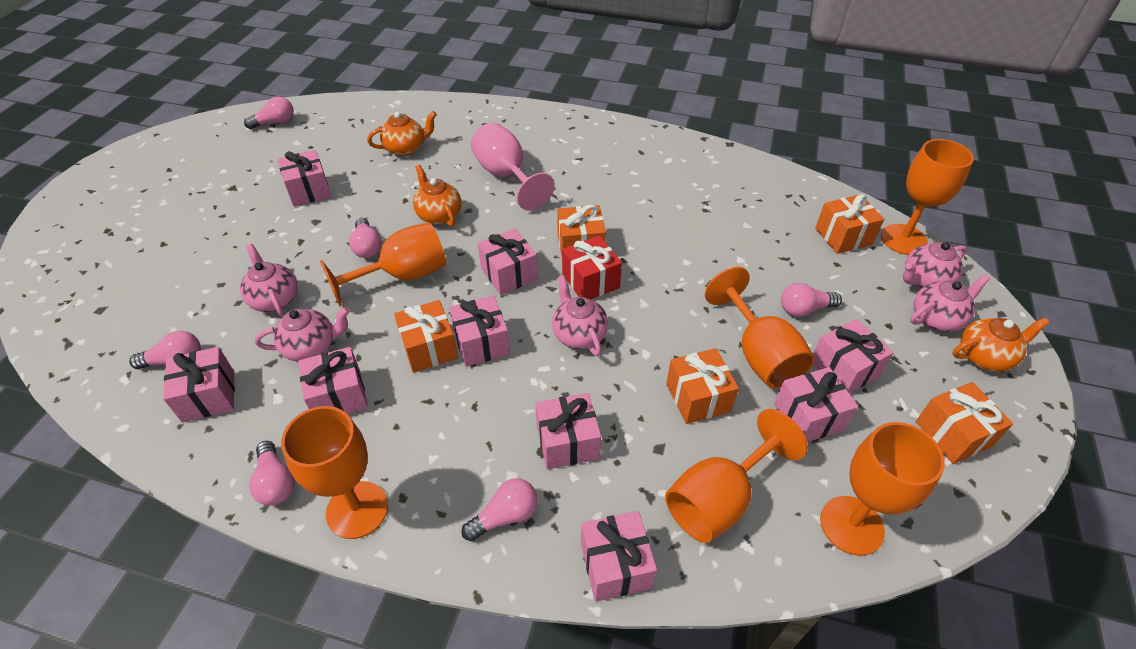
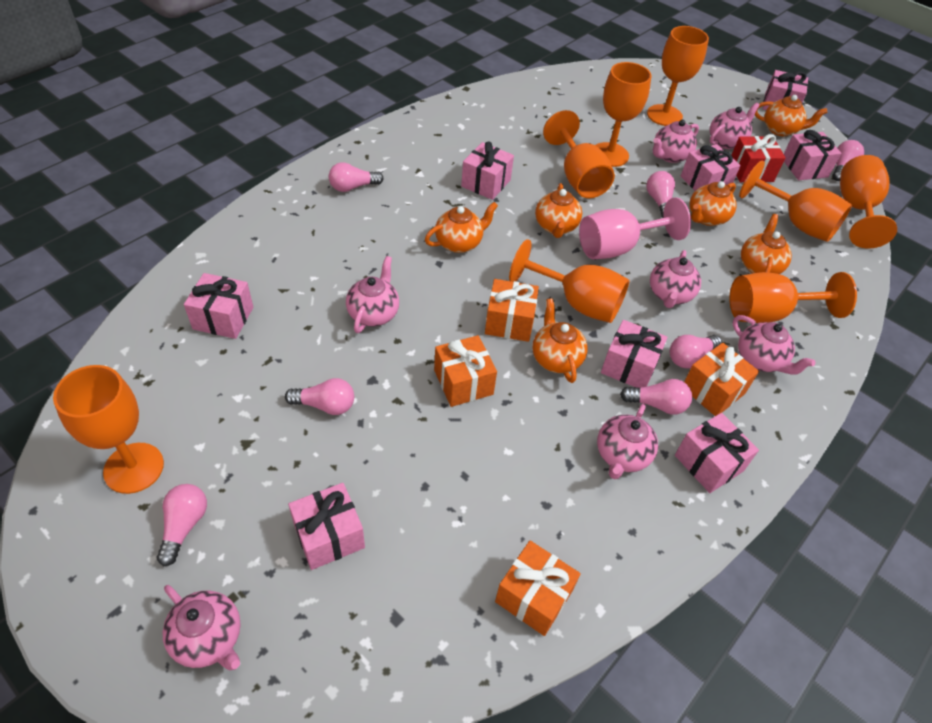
orange gift: 5 -> 4
orange goblet: 6 -> 8
orange teapot: 3 -> 6
pink gift: 9 -> 8
pink light bulb: 6 -> 7
pink teapot: 5 -> 7

